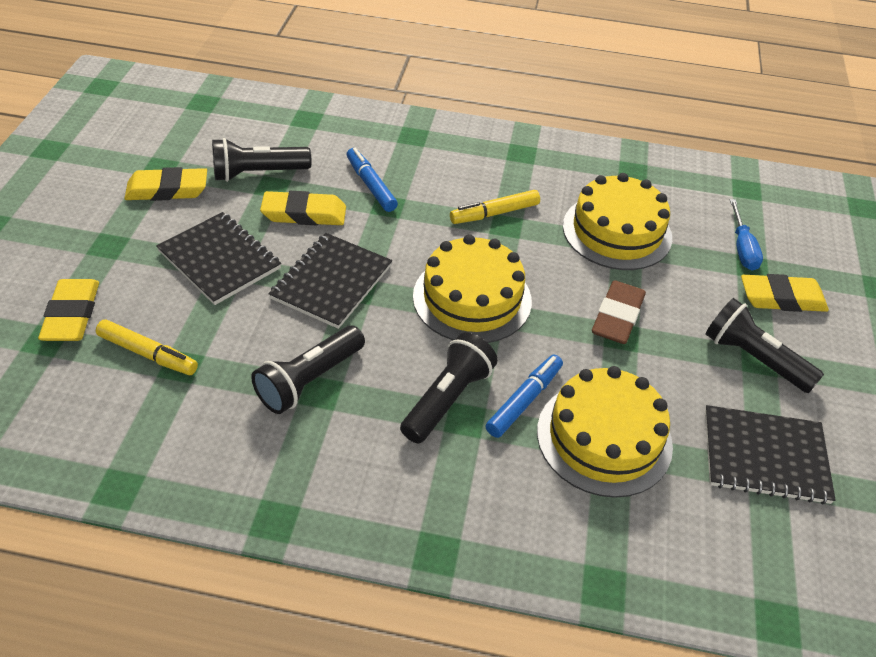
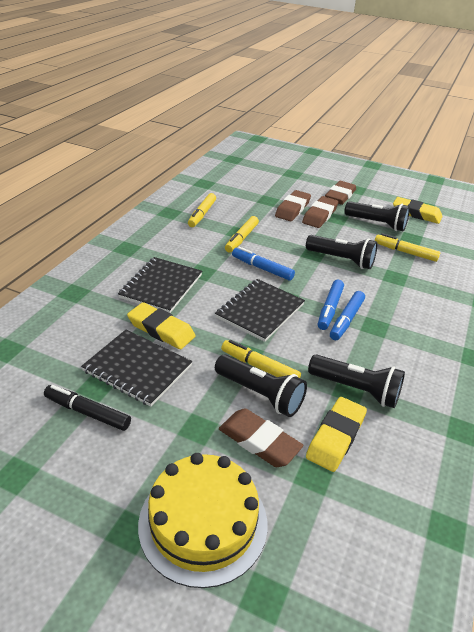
black marker: 0 -> 1
blue marker: 2 -> 3
blue screwdriver: 1 -> 0
brown eraser: 1 -> 4
yellow cake: 3 -> 1
yellow eraser: 4 -> 3
yellow marker: 2 -> 4

